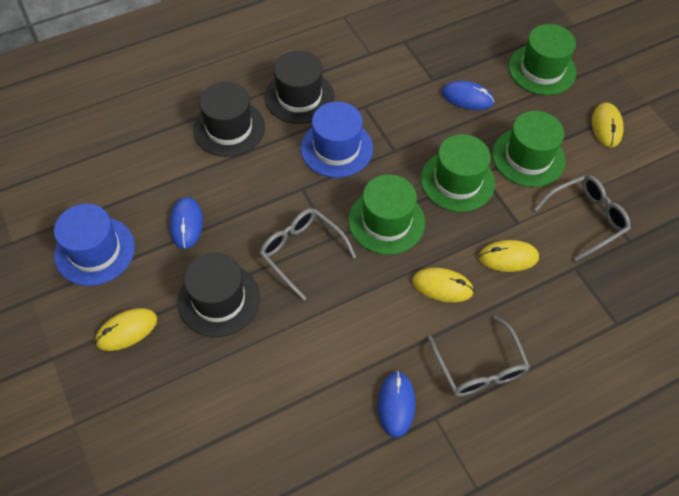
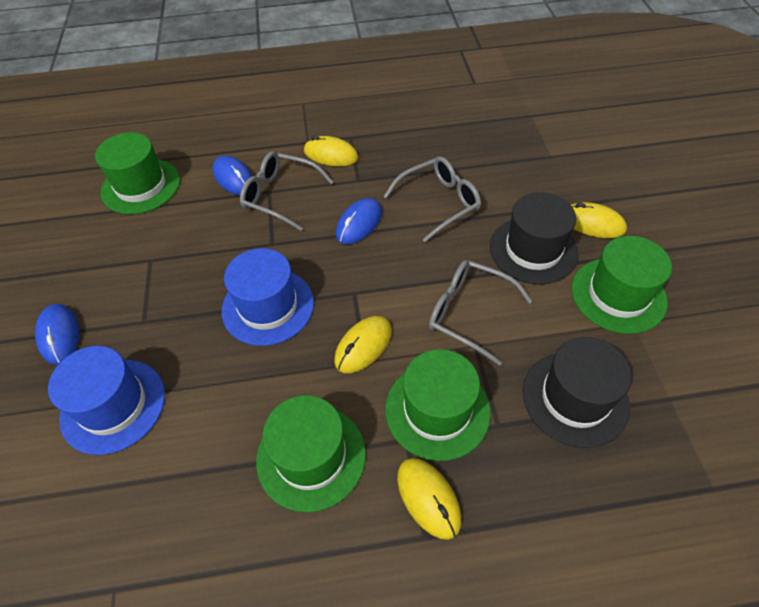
black hat: 3 -> 2

